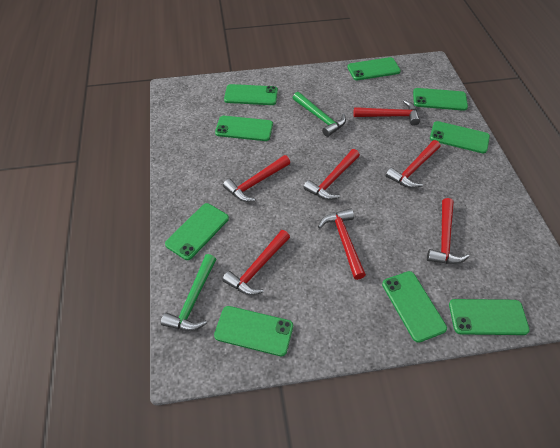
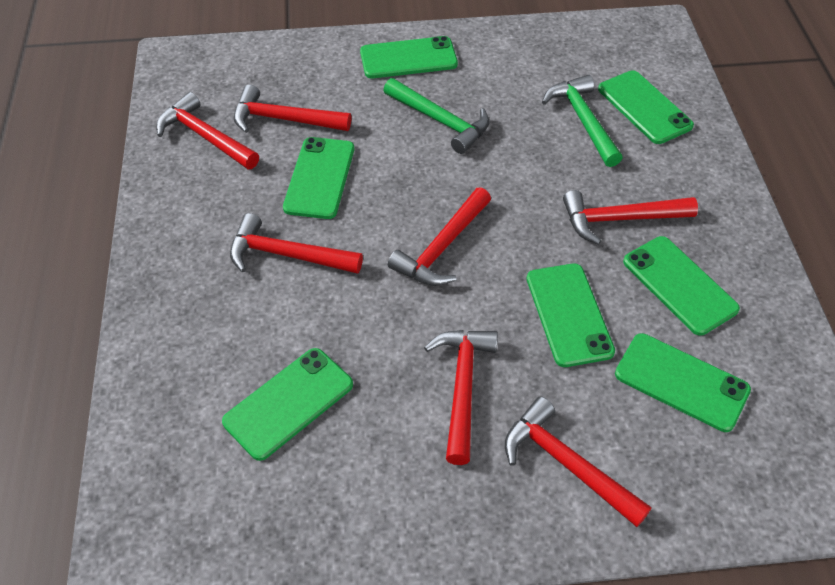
green phone: 9 -> 7

